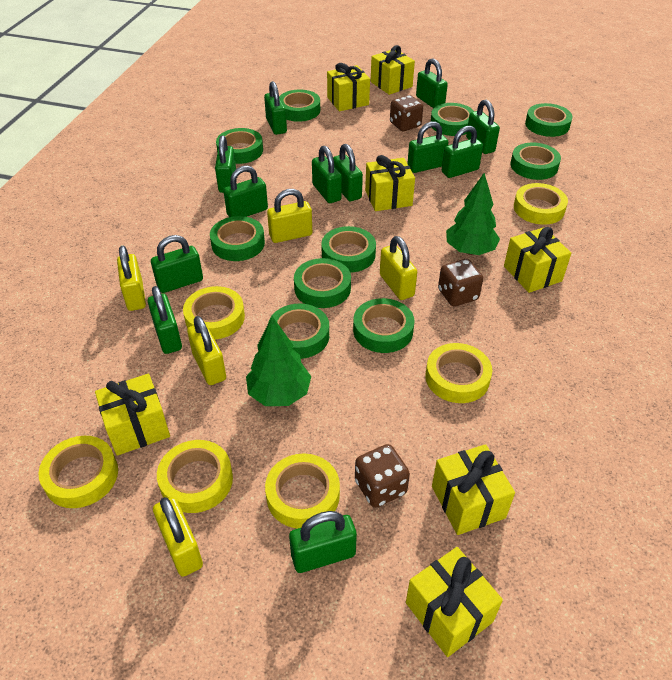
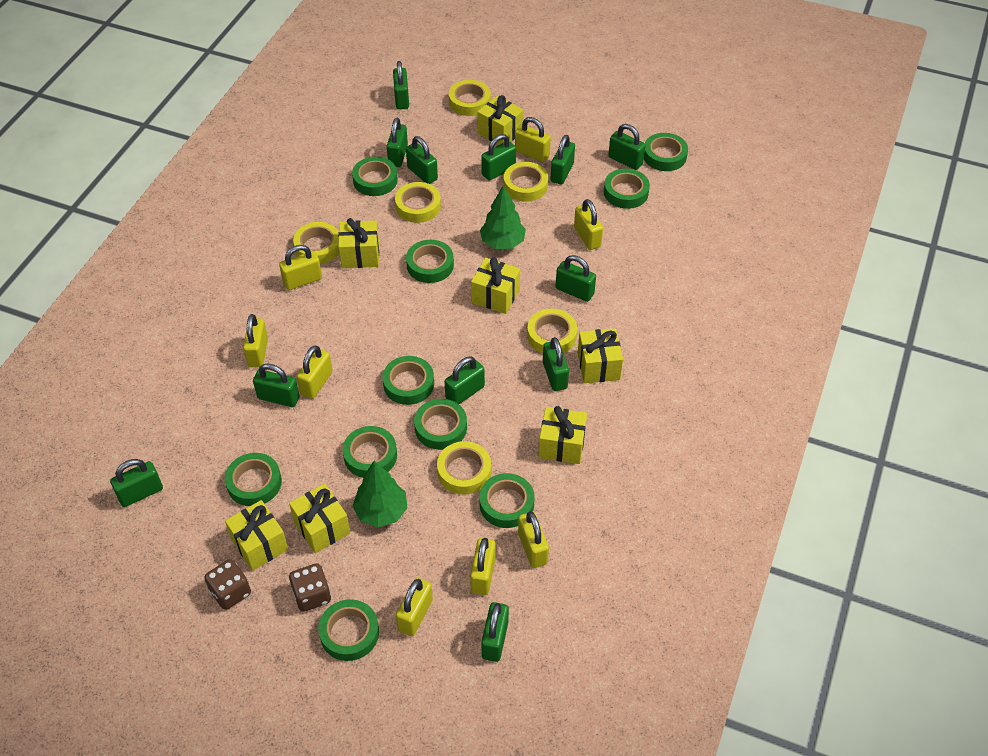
brown dice: 3 -> 2
yellow padlock: 5 -> 8

